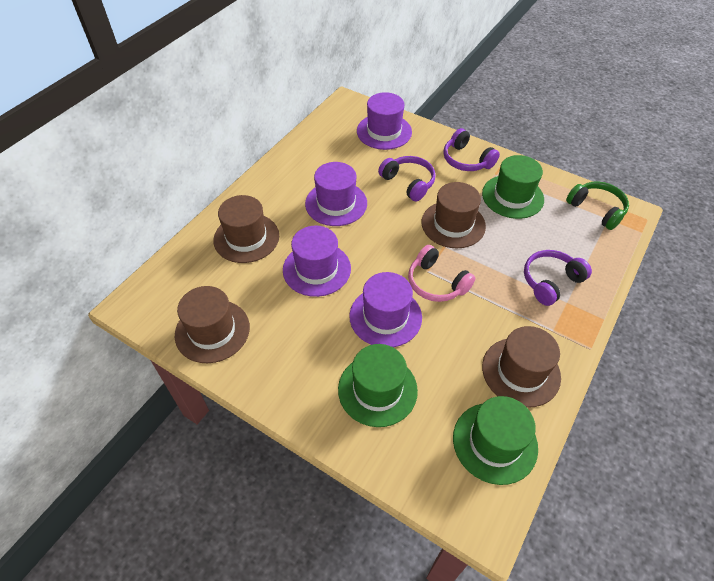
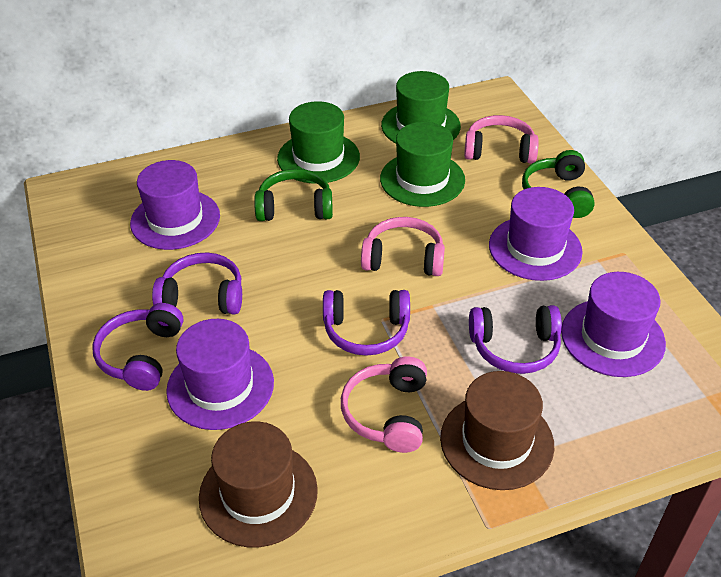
brown hat: 4 -> 2
green headphones: 1 -> 2
pink headphones: 1 -> 3
purple headphones: 3 -> 4

